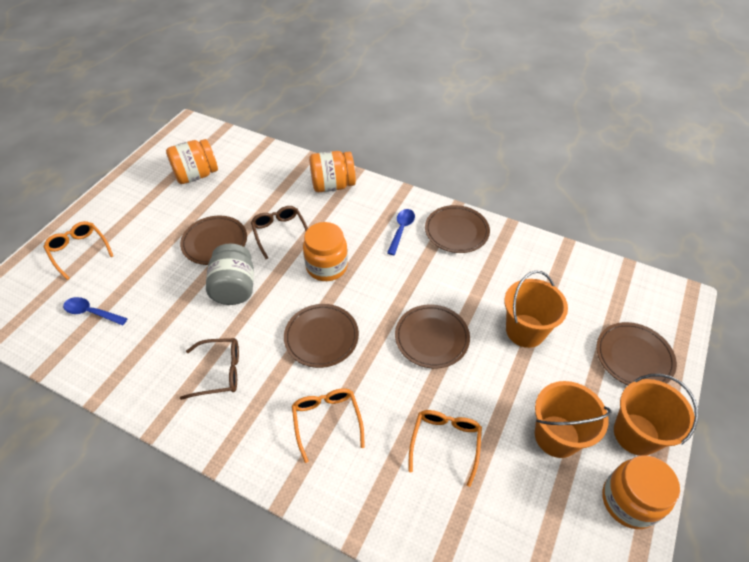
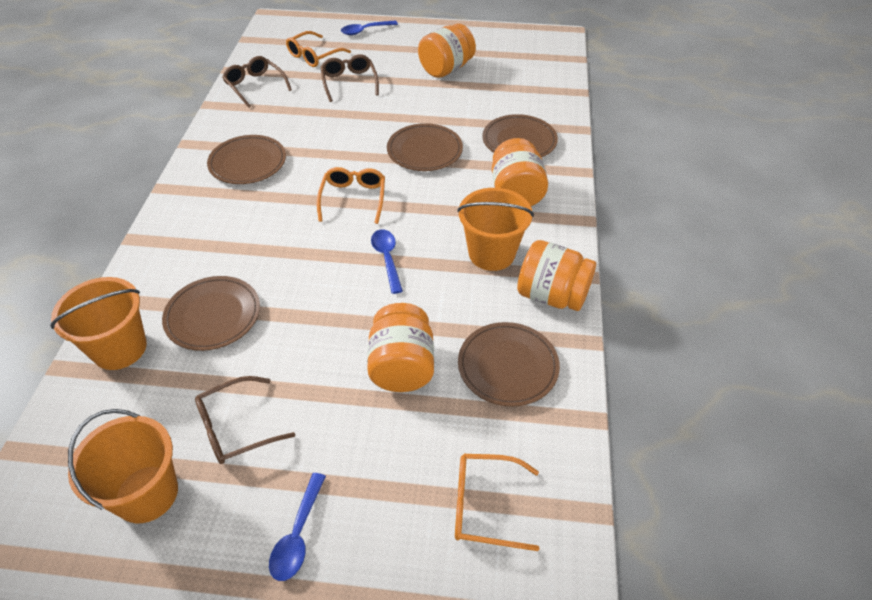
blue spoon: 2 -> 3
brown glasses: 2 -> 3
grey jar: 1 -> 0

